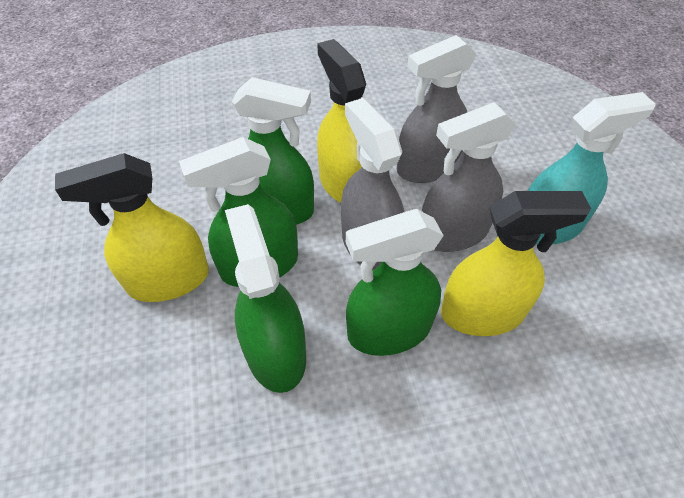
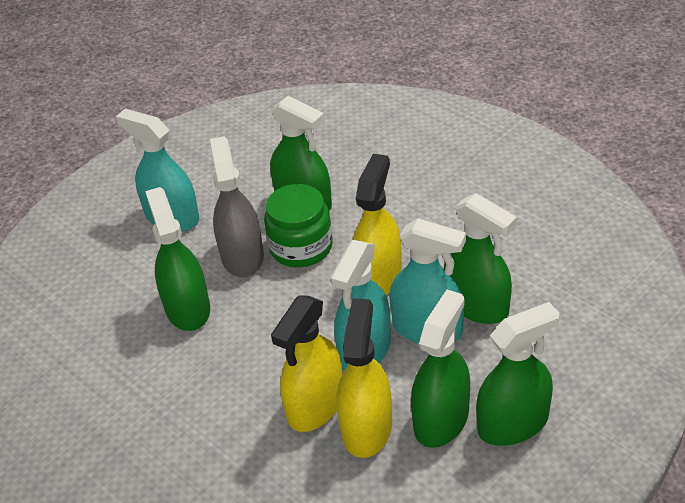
green jar: 0 -> 1
green spray bottle: 4 -> 5
grey spray bottle: 3 -> 1
turquoise spray bottle: 1 -> 3

